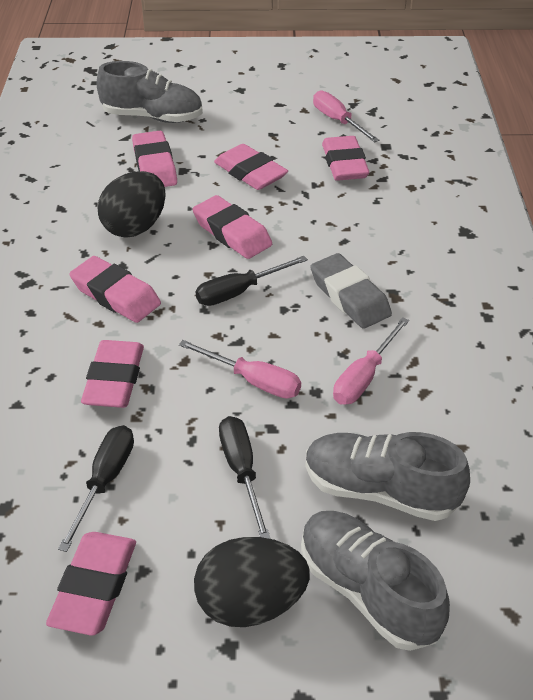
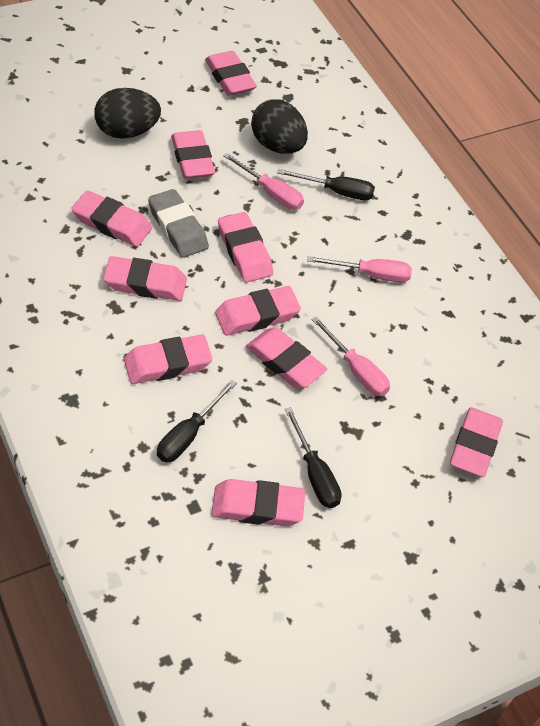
grey shoe: 3 -> 0
pink eraser: 7 -> 10

